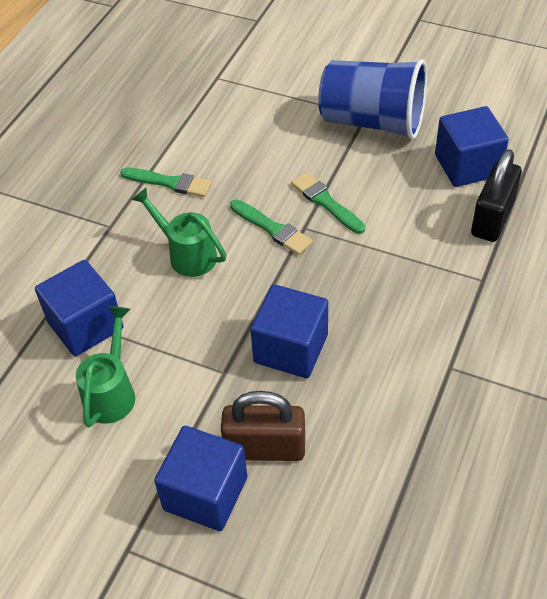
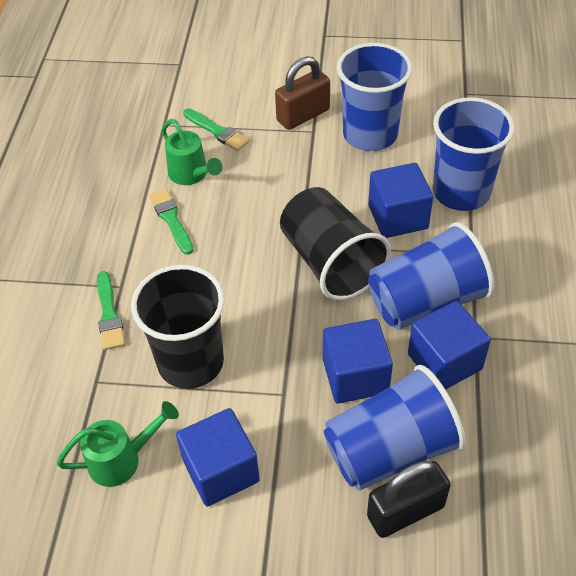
black cup: 0 -> 2
blue cup: 1 -> 4

